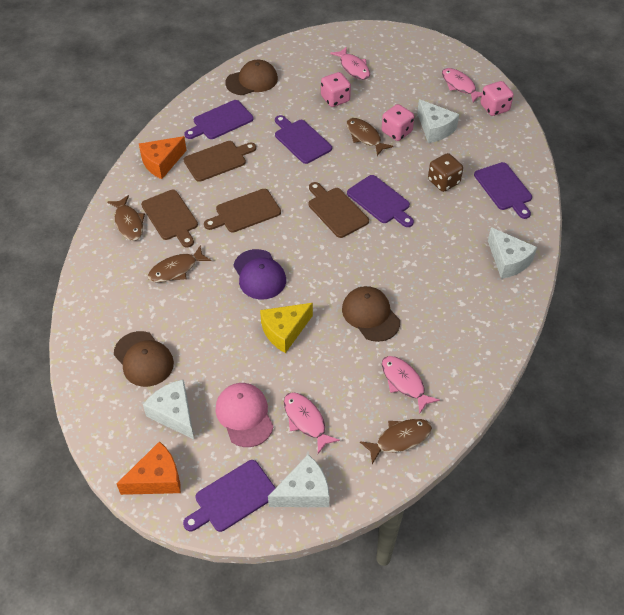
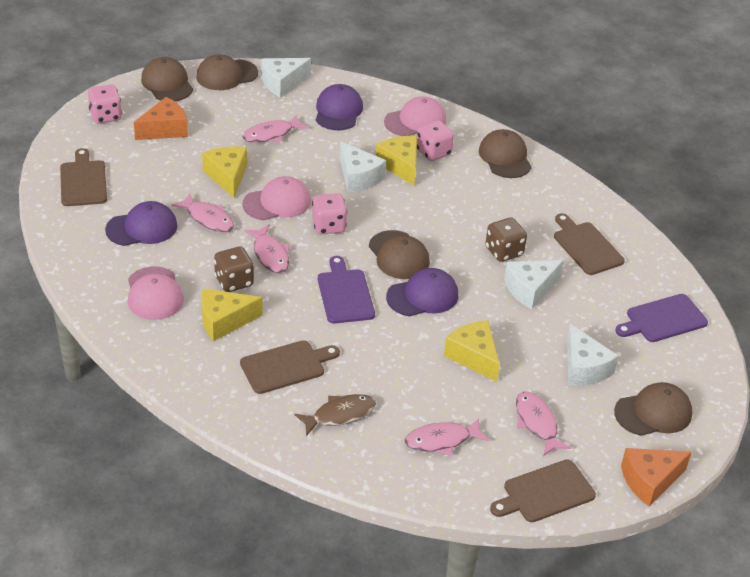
brown cap: 3 -> 5
brown dice: 1 -> 2
brown fish: 4 -> 1
pink cap: 1 -> 3
pink fish: 4 -> 5
purple cap: 1 -> 3
purple cutting board: 5 -> 2
yellow cheese: 1 -> 4

